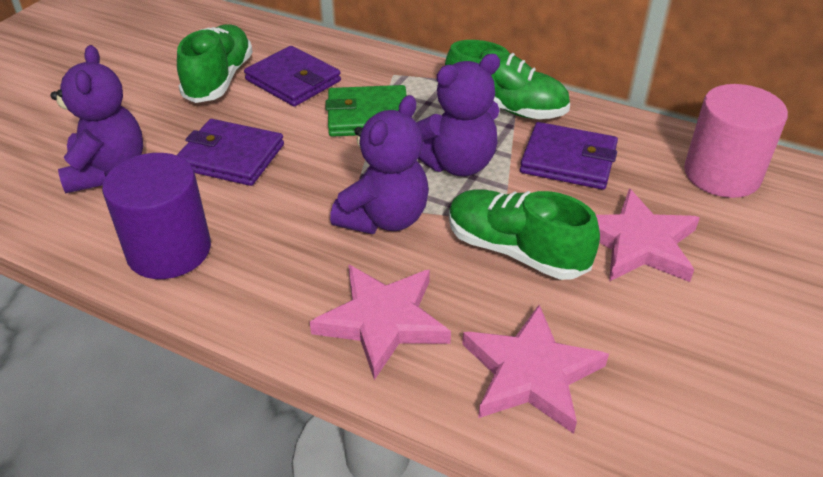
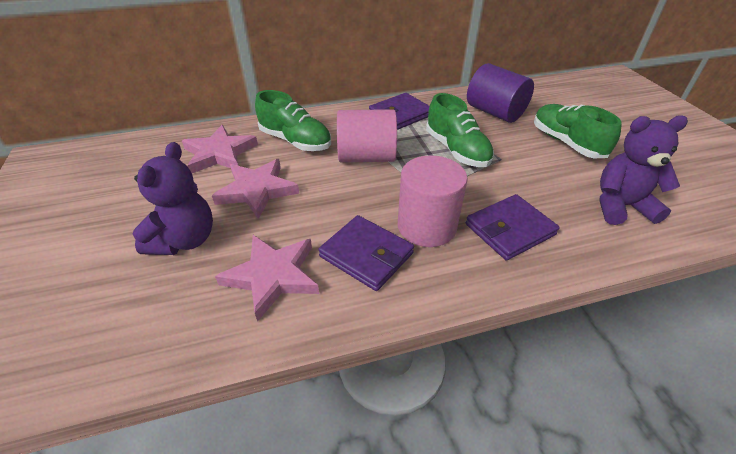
green wallet: 1 -> 0
pink cylinder: 1 -> 2
purple teddy bear: 3 -> 2

